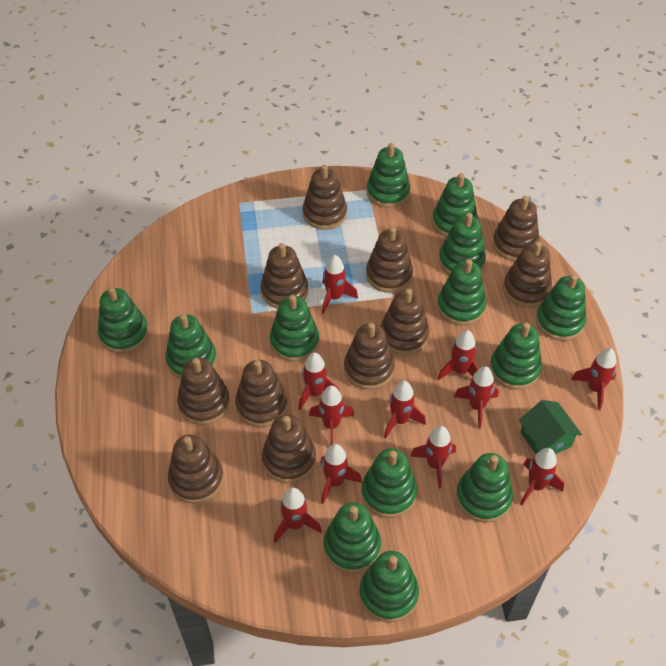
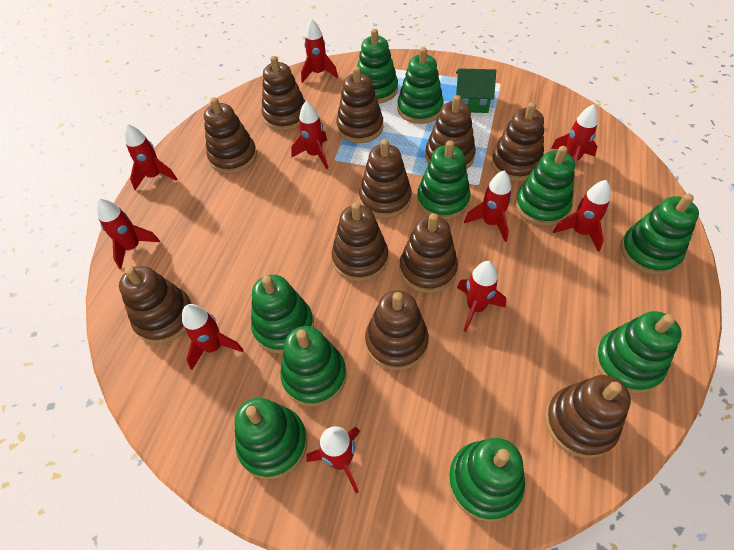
green stacking toy: 13 -> 10
red rocket: 11 -> 10

